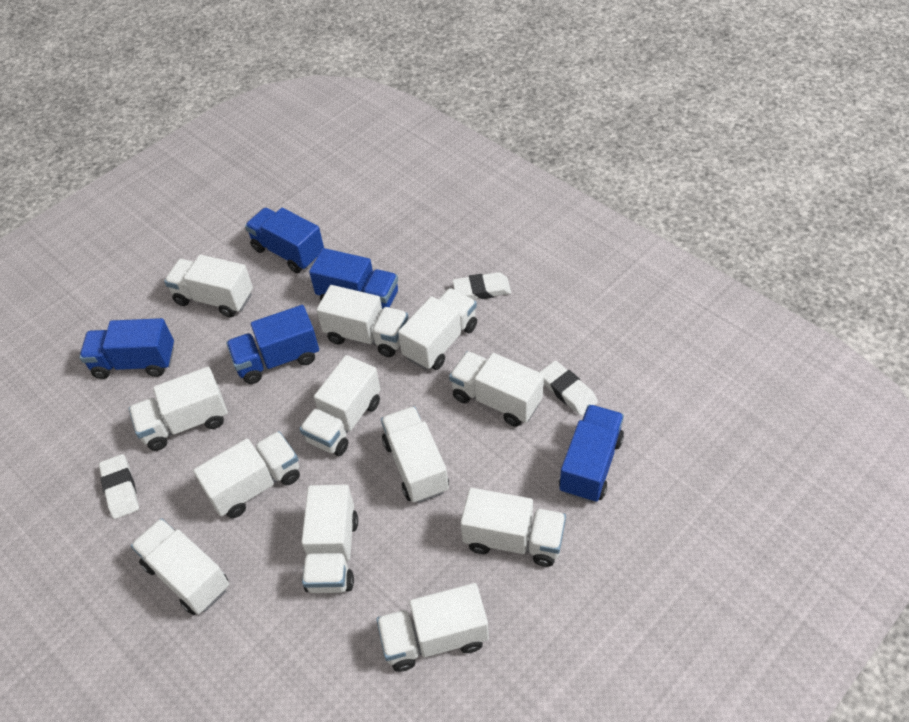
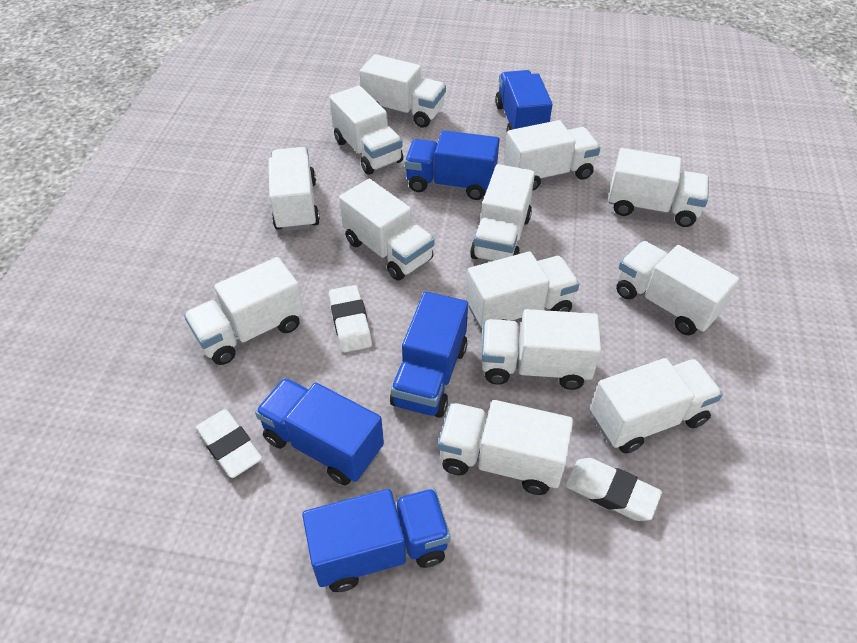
white truck: 12 -> 13

